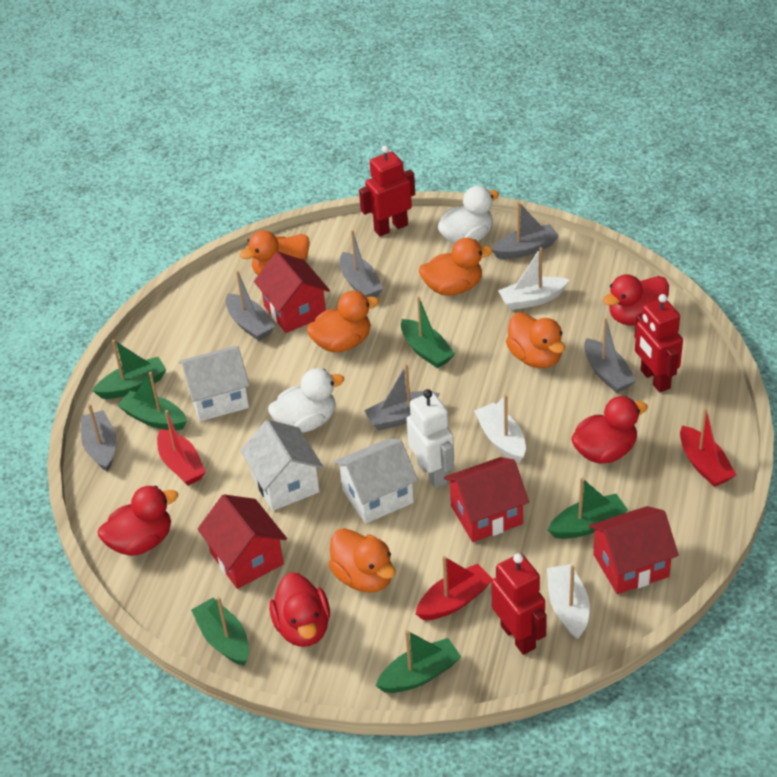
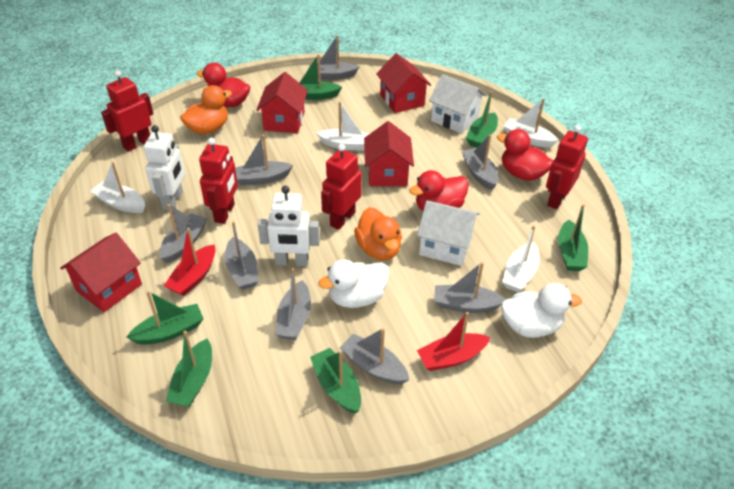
grey boat: 6 -> 8
orange duck: 5 -> 2
red boat: 3 -> 2
red duck: 4 -> 3
red robot: 3 -> 4
white boat: 3 -> 4
white house: 3 -> 2
white robot: 1 -> 2

